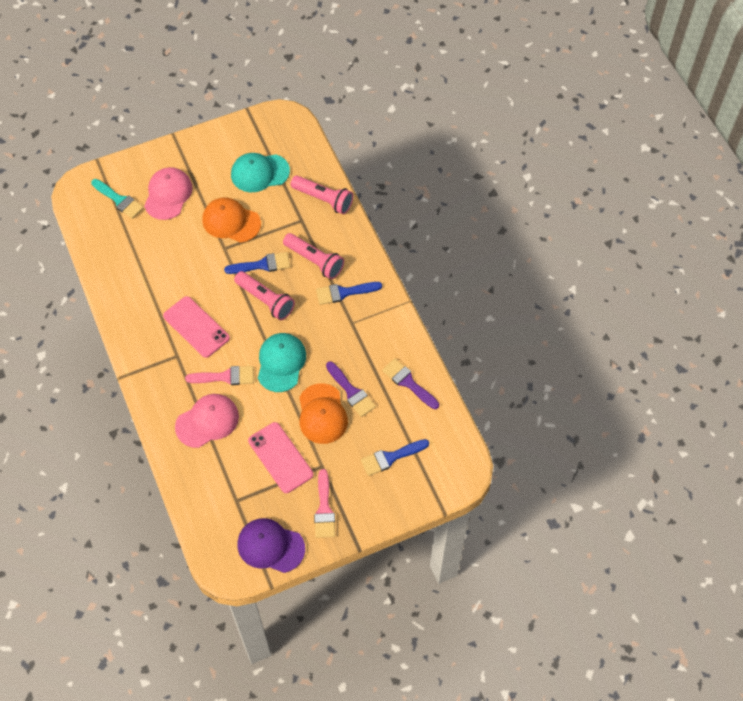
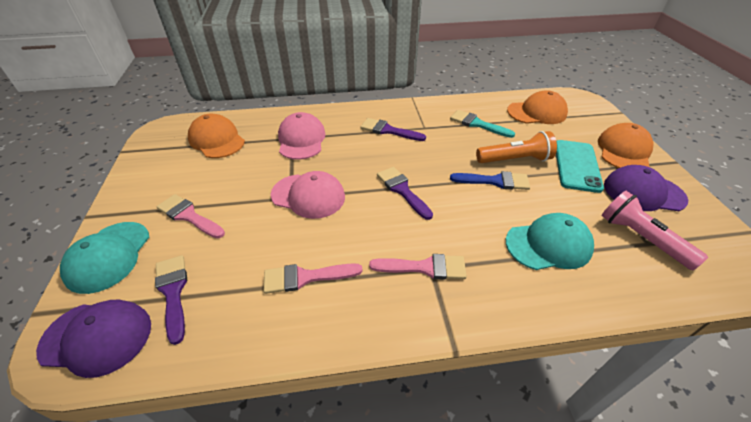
blue brush: 3 -> 1
orange cap: 2 -> 3
orange flashlight: 0 -> 1
pink brush: 2 -> 3
pink flashlight: 3 -> 1
pink phone: 2 -> 0
purple brush: 2 -> 3
purple cap: 1 -> 2
turquoise phone: 0 -> 1

